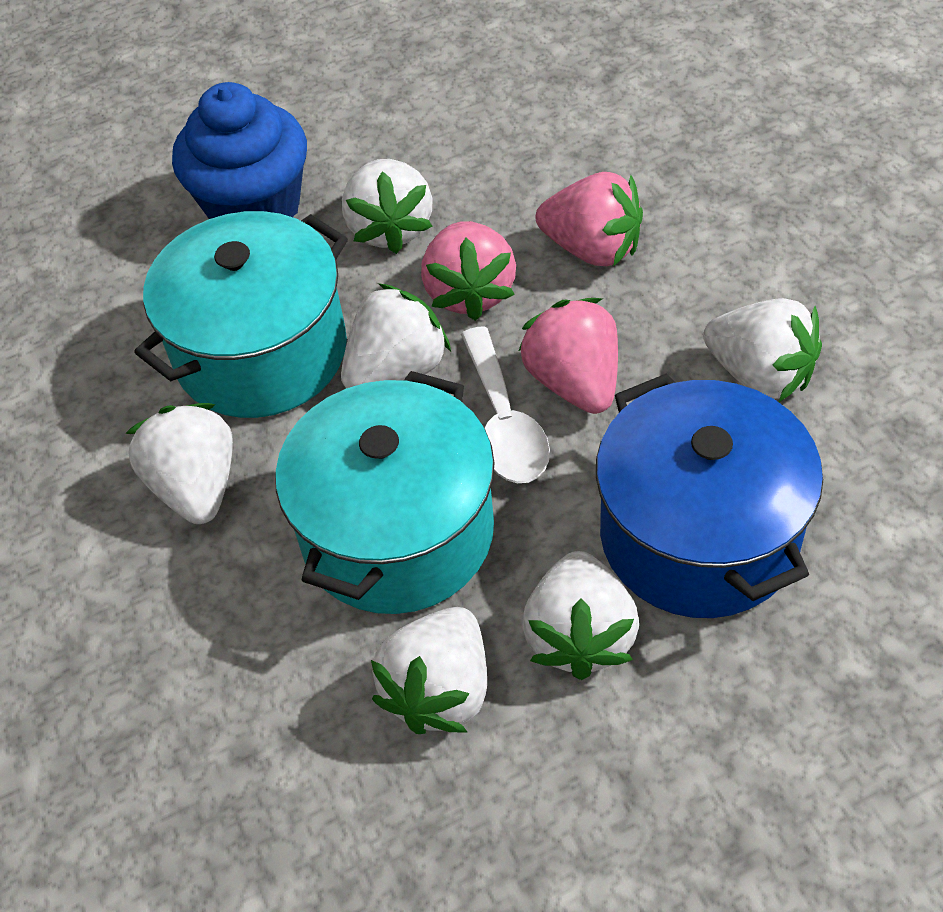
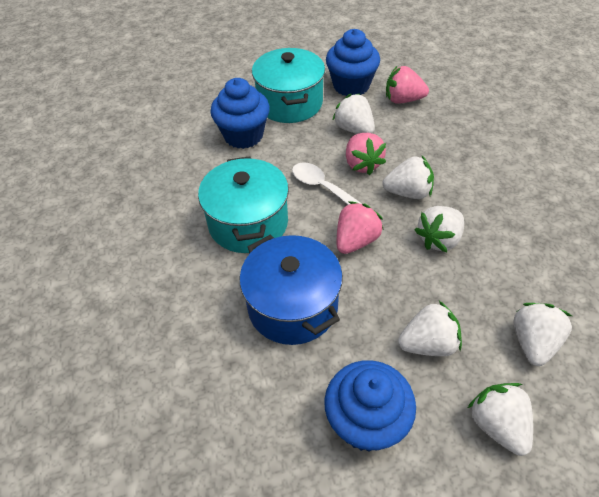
blue cupcake: 1 -> 3

